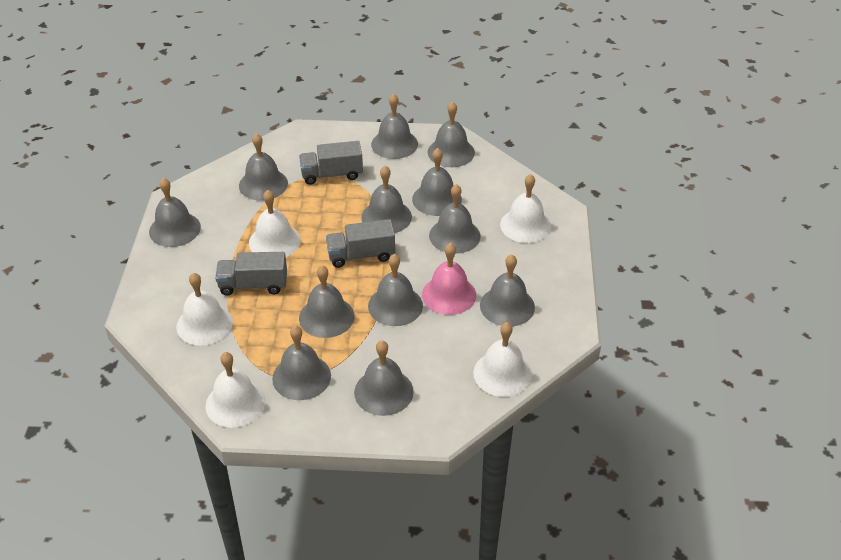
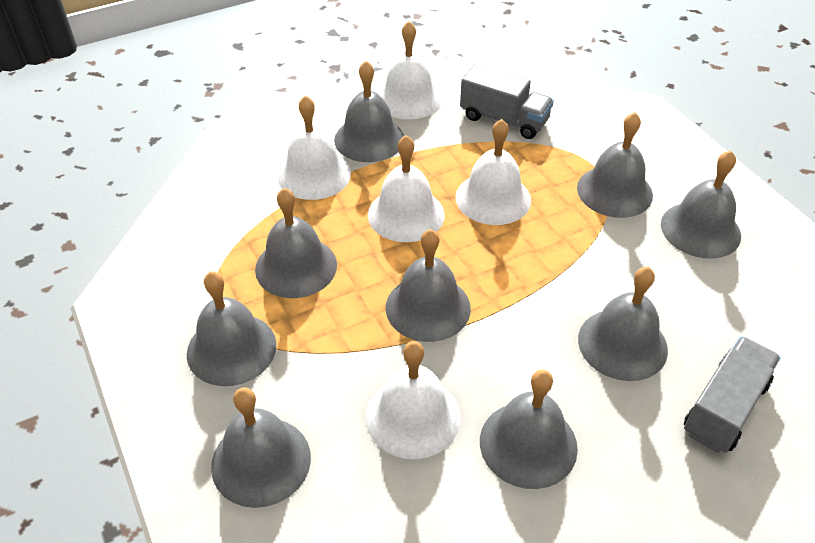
grey bell: 12 -> 9
grey truck: 3 -> 2
pink bell: 1 -> 0

